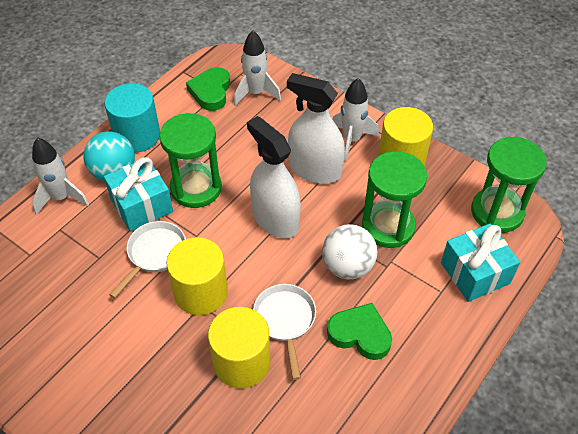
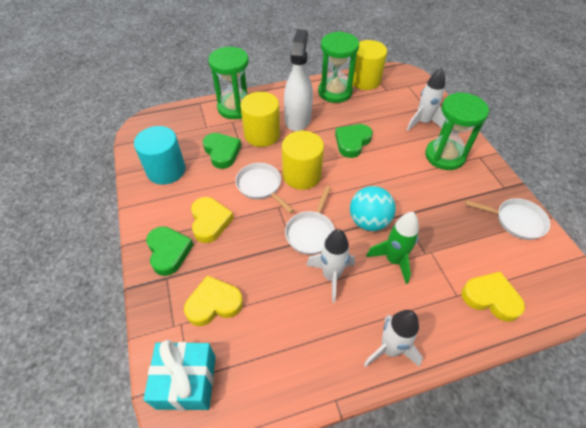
green heart: 2 -> 3
green rocket: 0 -> 1
turquoise gift: 2 -> 1
white ball: 1 -> 0
white pan: 2 -> 3
white spray bottle: 2 -> 1
yellow heart: 0 -> 3

